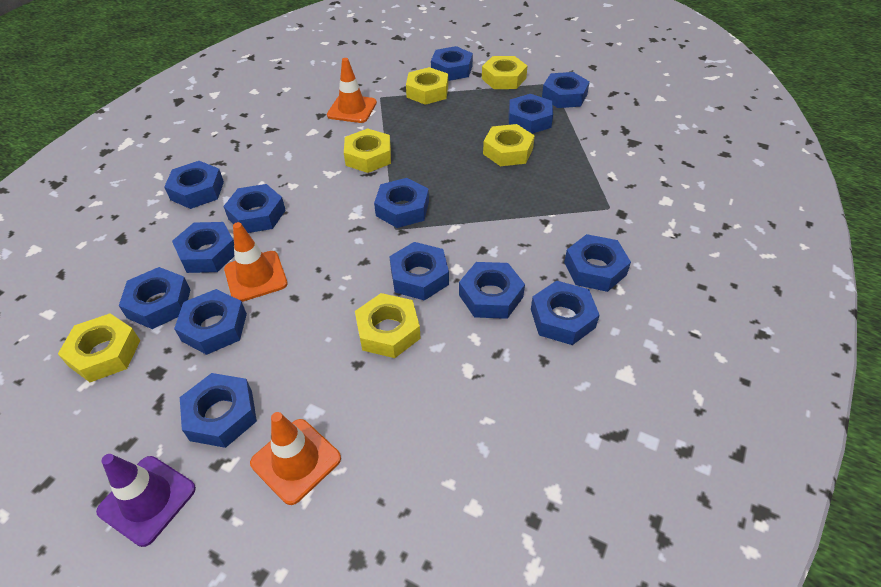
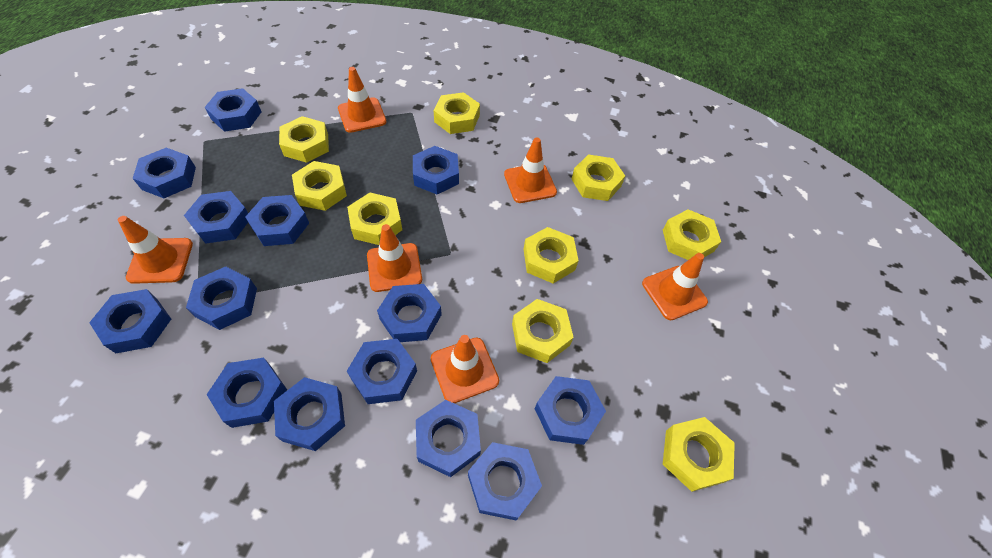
orange traffic cone: 3 -> 6
purple traffic cone: 1 -> 0
yellow nut: 6 -> 9

